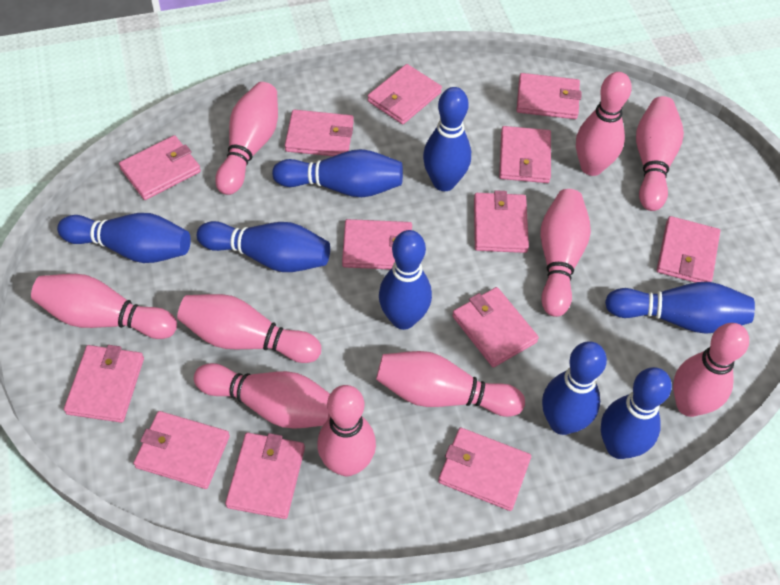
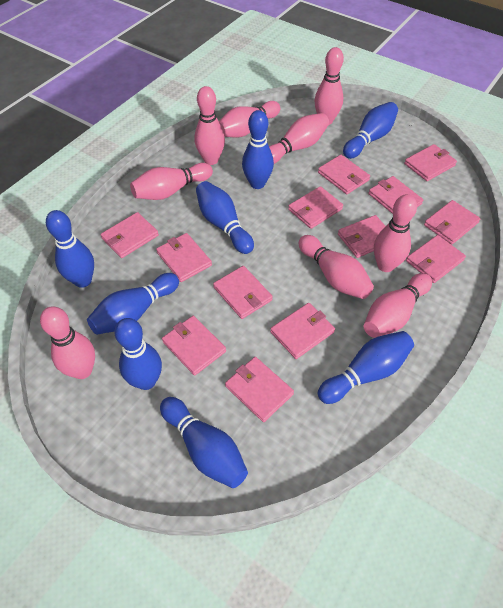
pink bowling pin: 10 -> 9

